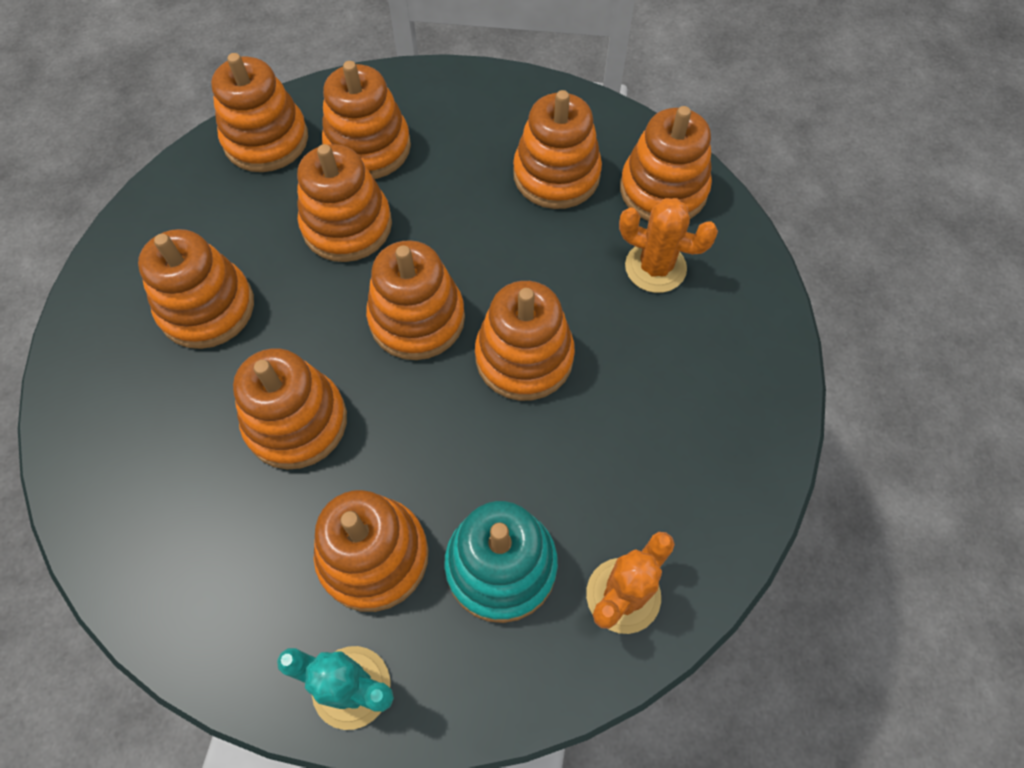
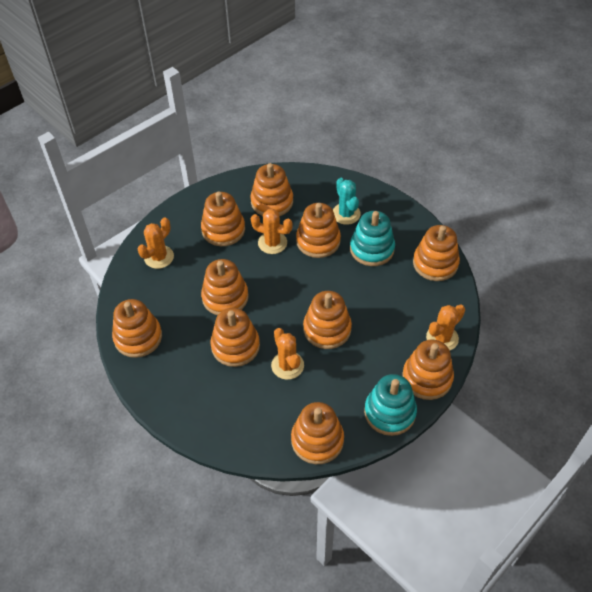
orange cactus: 2 -> 4
turquoise stacking toy: 1 -> 2

